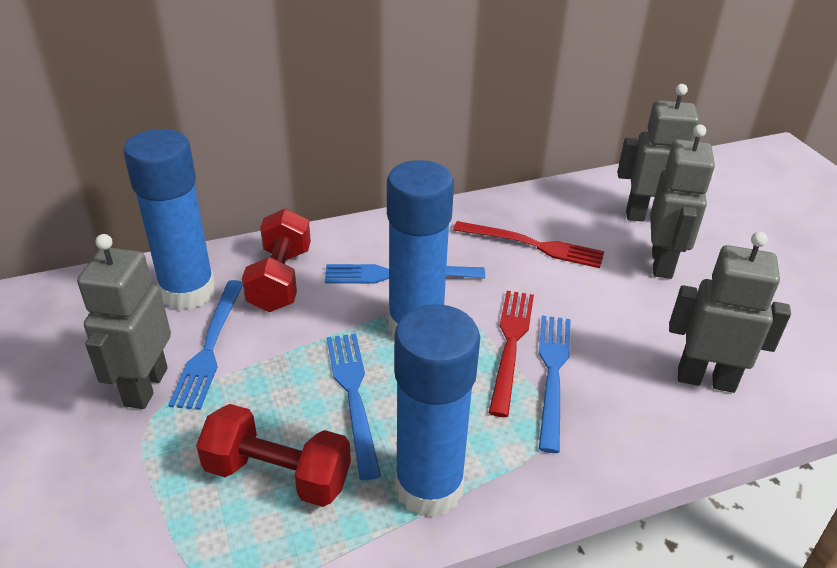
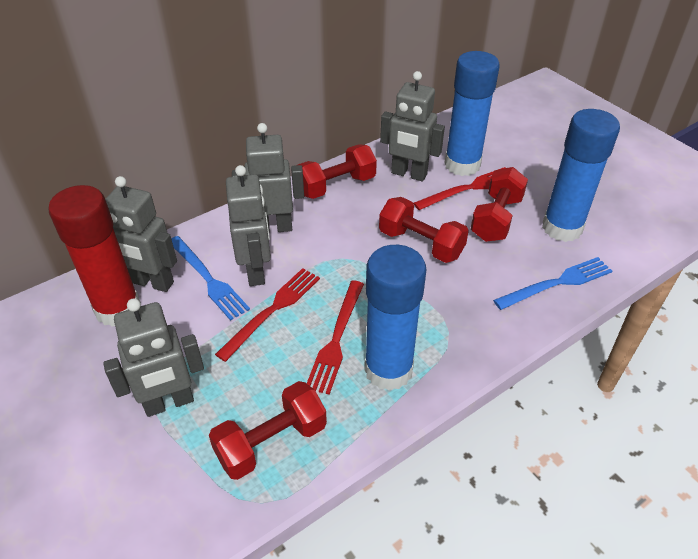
blue fork: 4 -> 2
grey robot: 4 -> 5
red dumbbell: 2 -> 4
red fork: 2 -> 3
red glue stick: 0 -> 1

